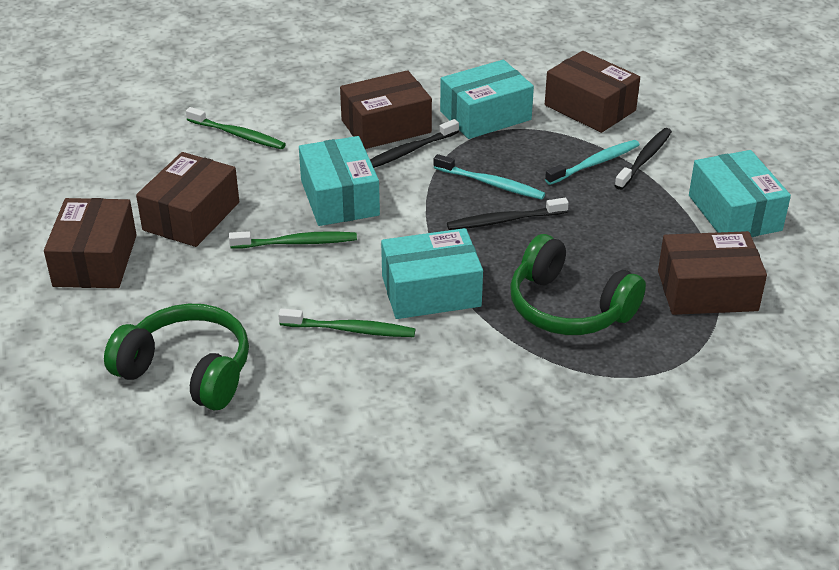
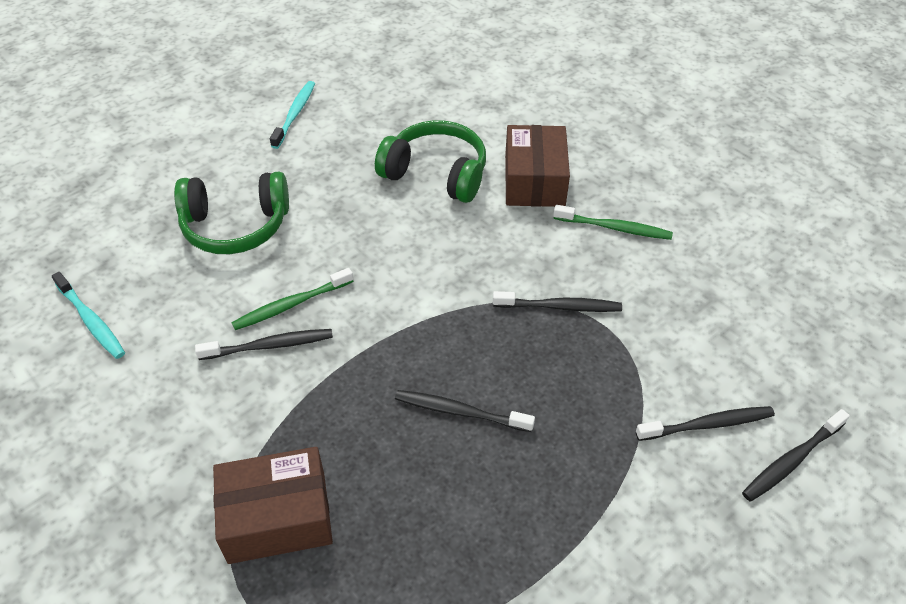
black toothbrush: 3 -> 5
brown box: 5 -> 2
green toothbrush: 3 -> 2
turquoise box: 4 -> 0

